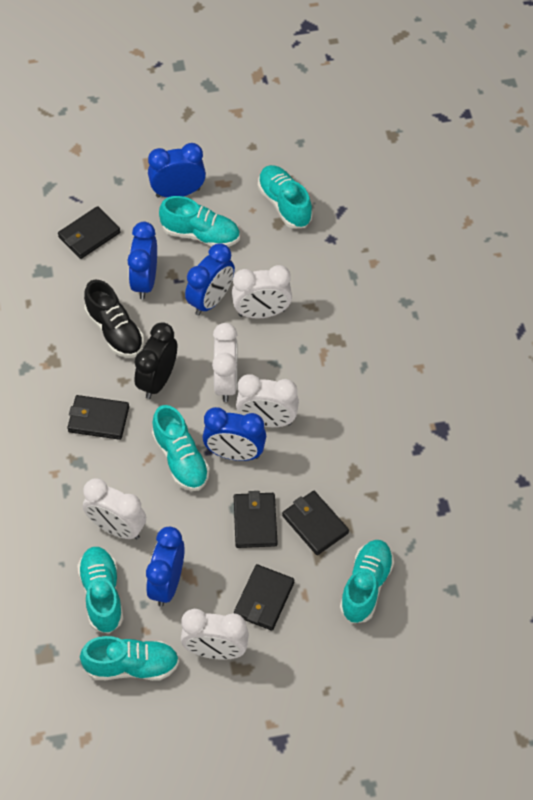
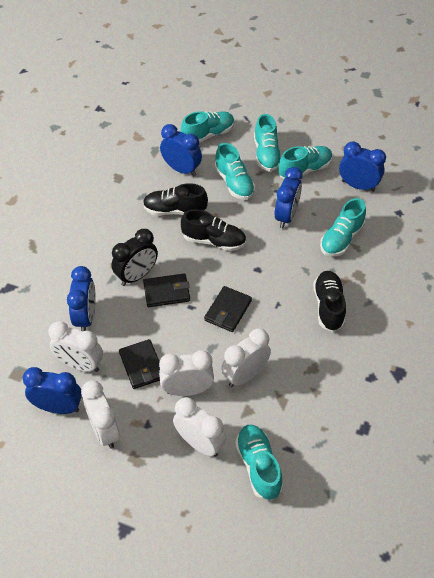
black shoe: 1 -> 3
black wallet: 5 -> 3

